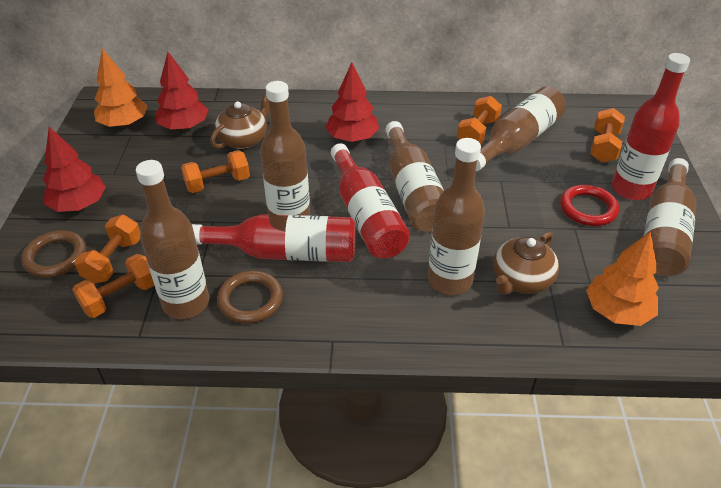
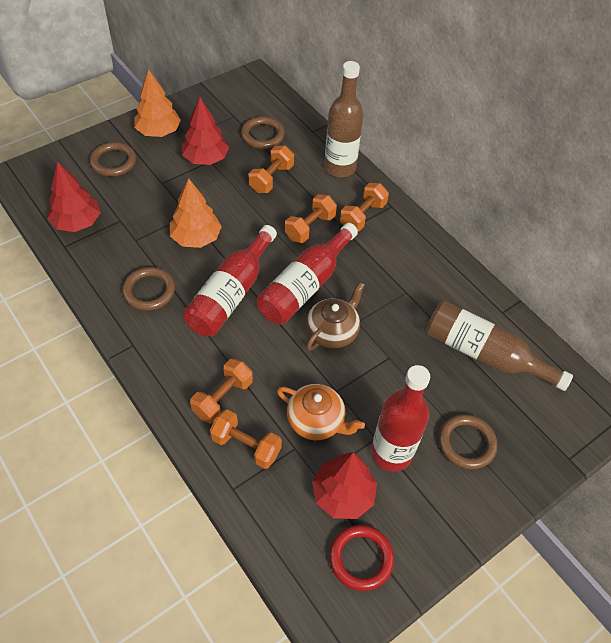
brown bottle: 6 -> 2
brown ring: 2 -> 4
brown teapot: 2 -> 1
orange teapot: 0 -> 1

